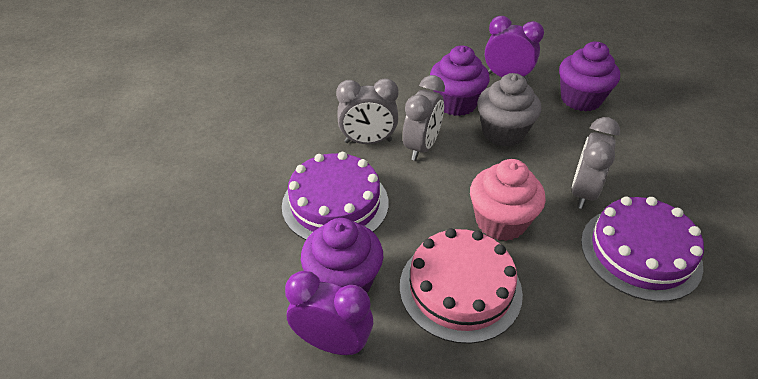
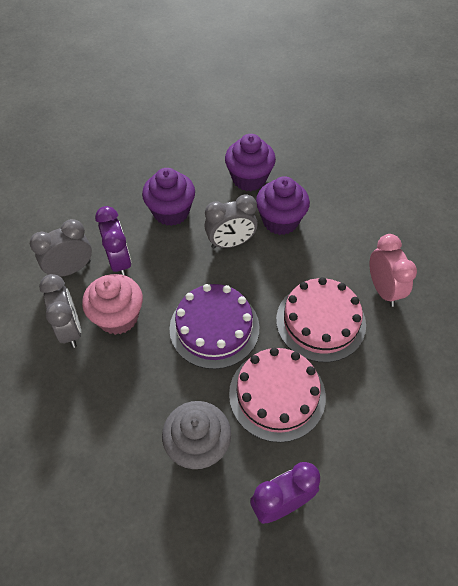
pink cake: 1 -> 2
pink clock: 0 -> 1
purple cake: 2 -> 1

